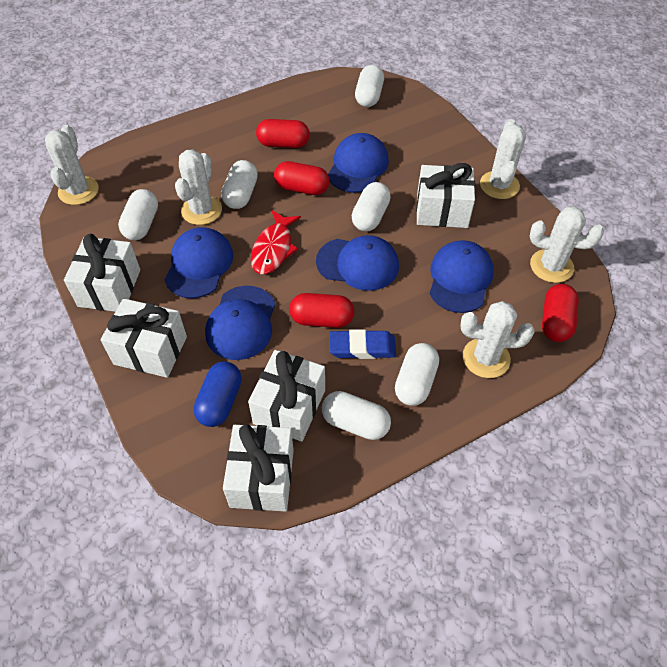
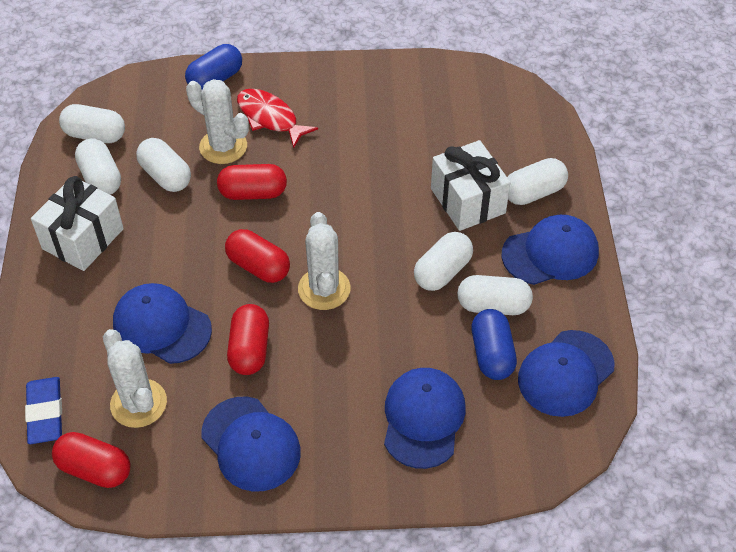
blue capsule: 1 -> 2
white cactus: 5 -> 3
white gift: 5 -> 2

